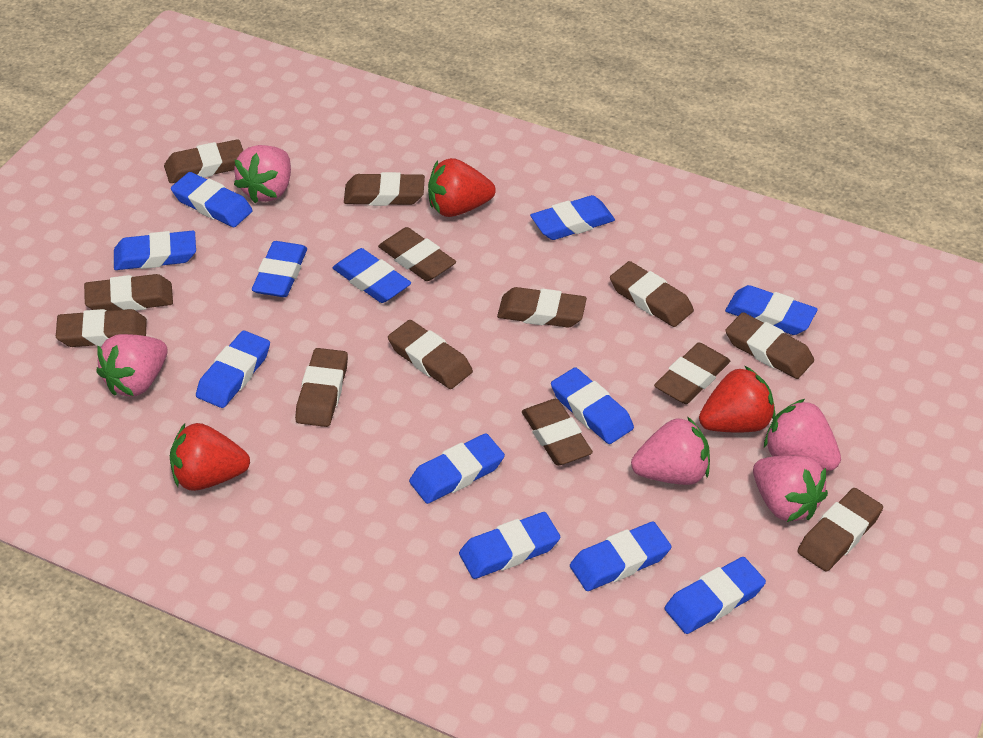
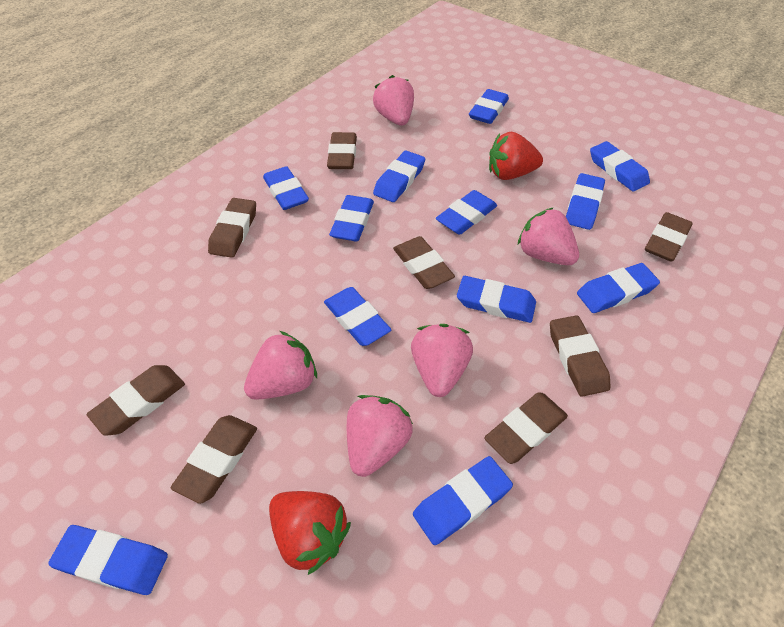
brown eraser: 13 -> 8
red strawberry: 3 -> 2

